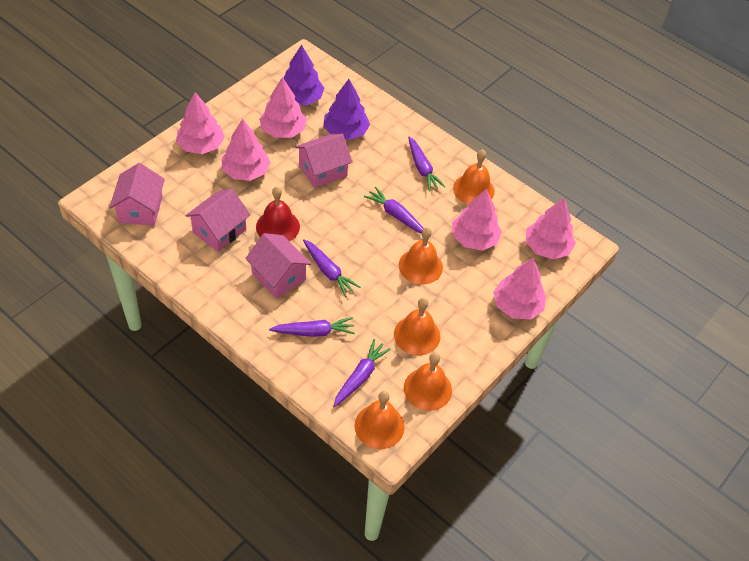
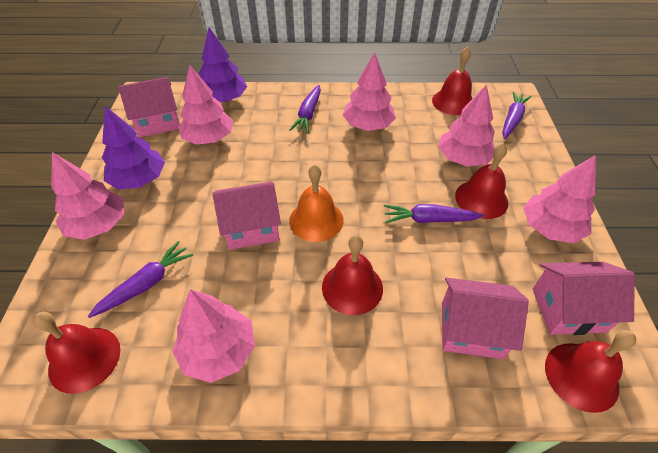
orange bell: 5 -> 1
purple carrot: 5 -> 4
red bell: 1 -> 5

